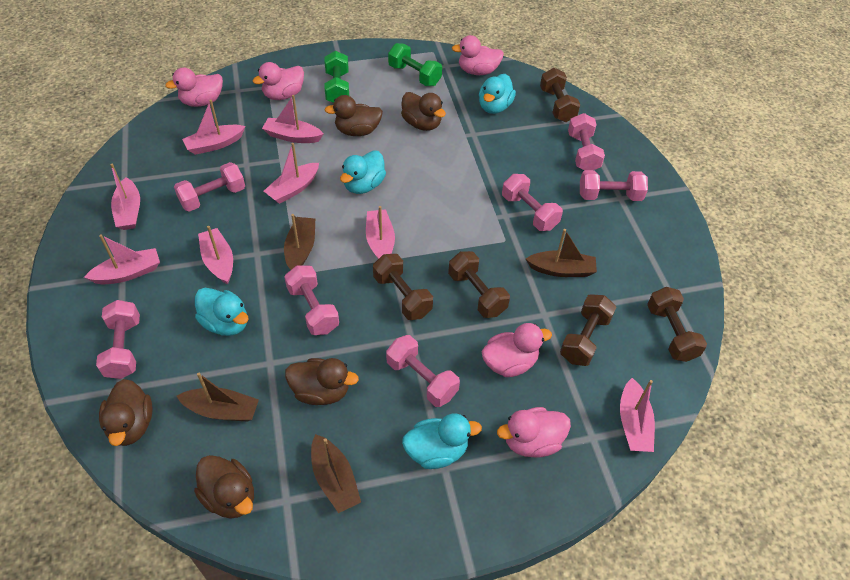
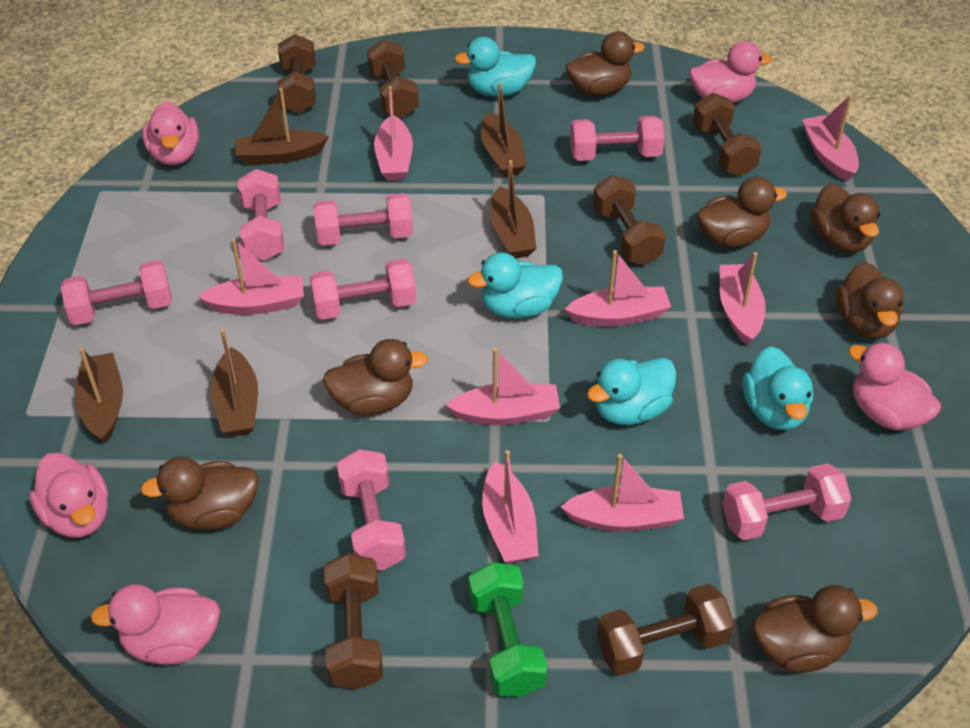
brown boat: 4 -> 5
brown duck: 5 -> 7
brown dumbbell: 5 -> 6
green dumbbell: 2 -> 1

